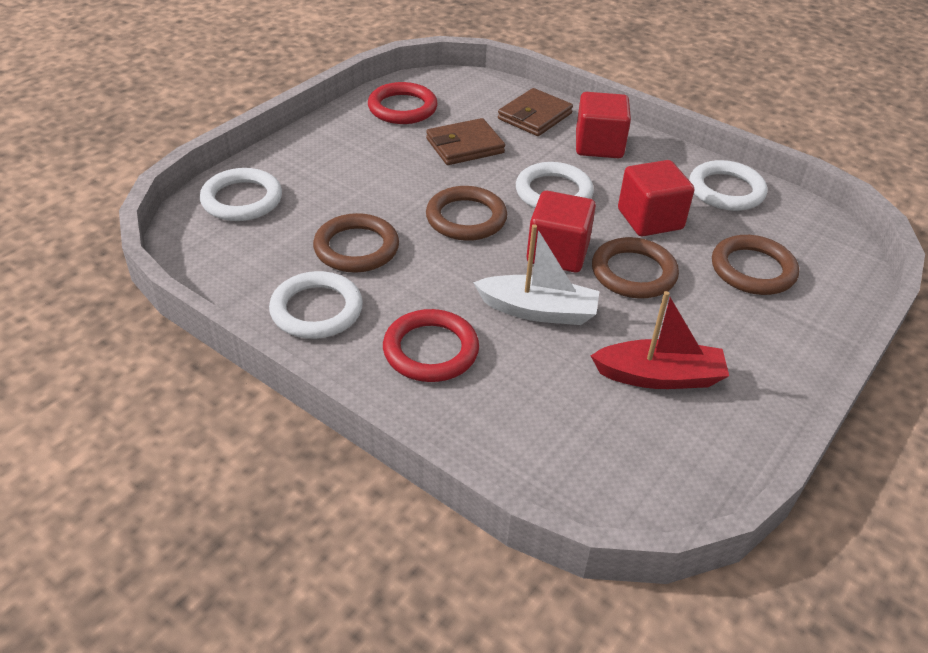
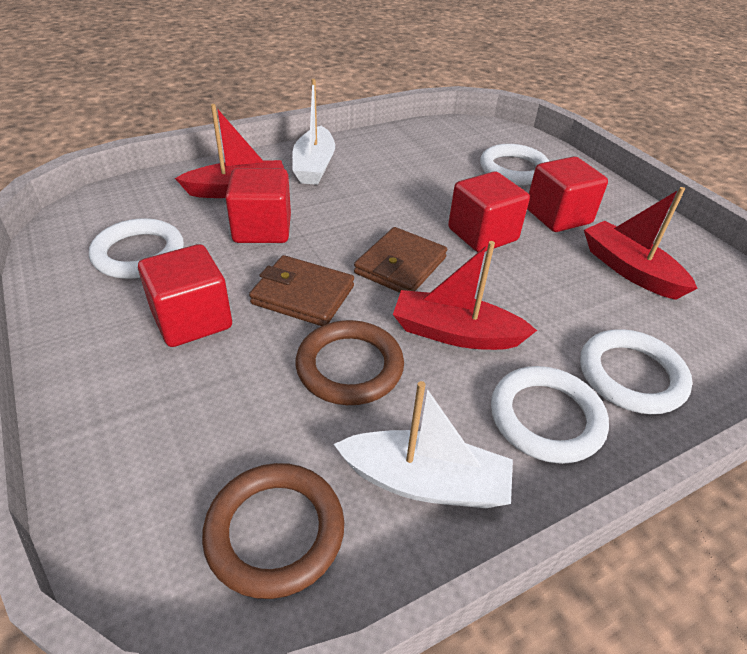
brown ring: 4 -> 2
red boat: 1 -> 3
red cube: 3 -> 4
red ring: 2 -> 0
white boat: 1 -> 2

